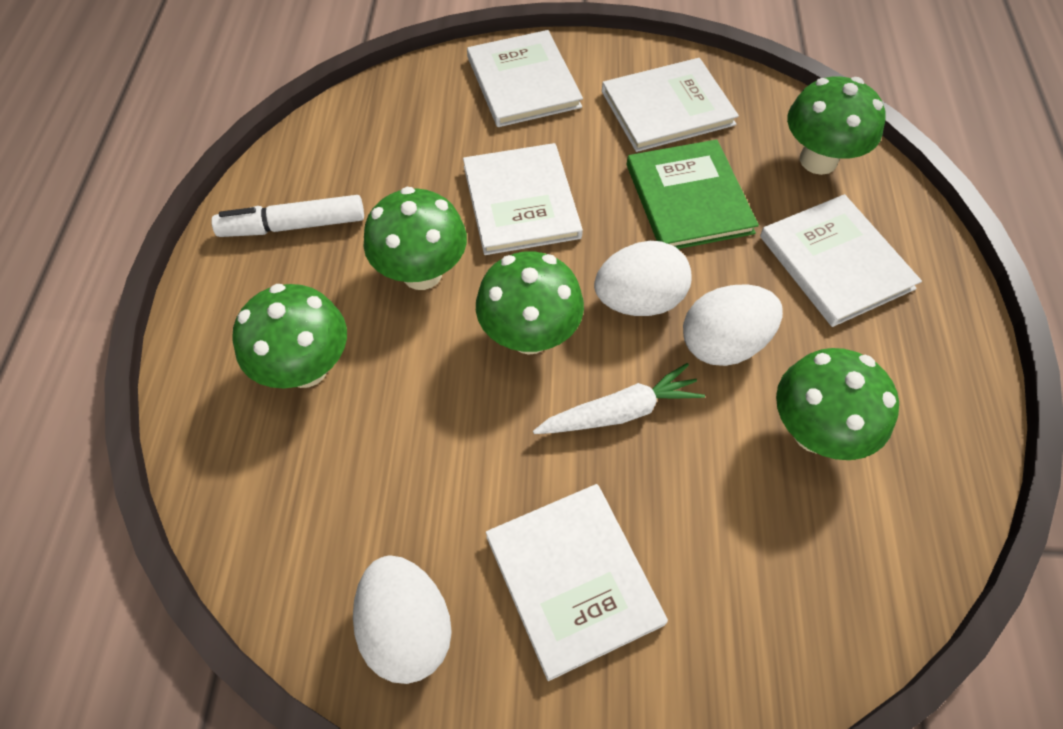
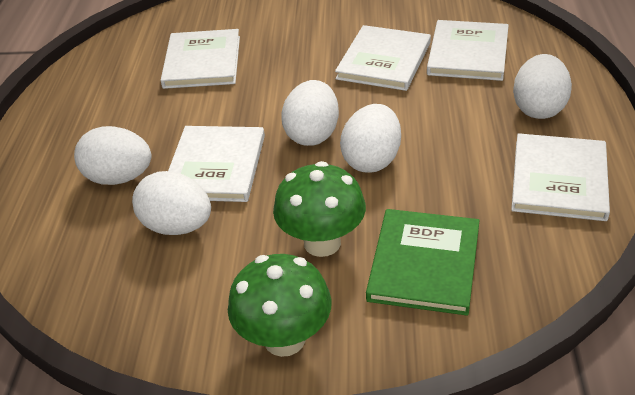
green mushroom: 5 -> 2
white carrot: 1 -> 0
white egg: 3 -> 5
white marker: 1 -> 0

